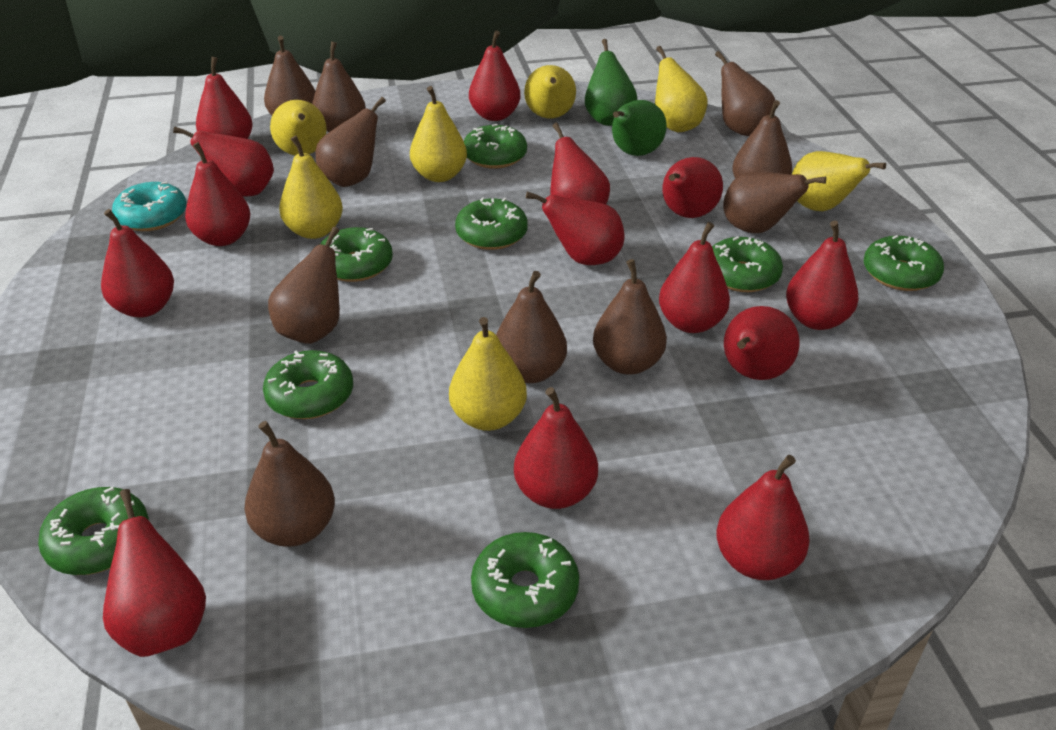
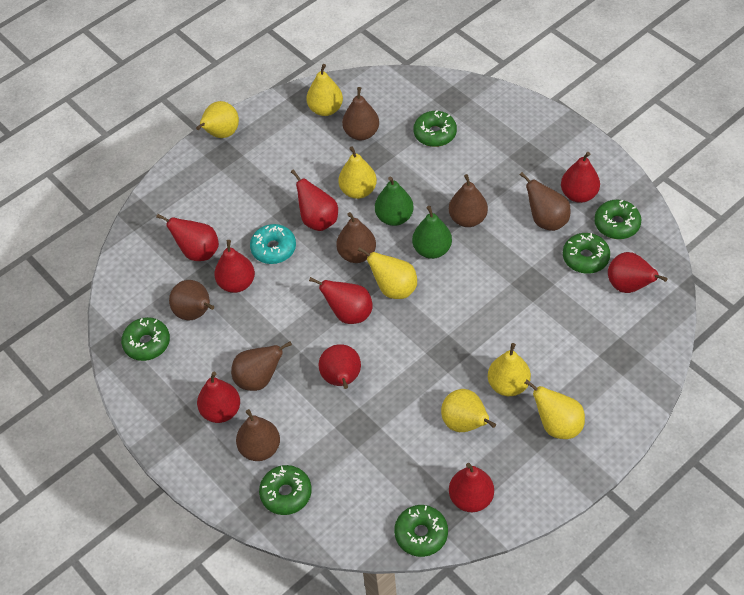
brown pear: 10 -> 7
green donut: 8 -> 6
red pear: 14 -> 9

